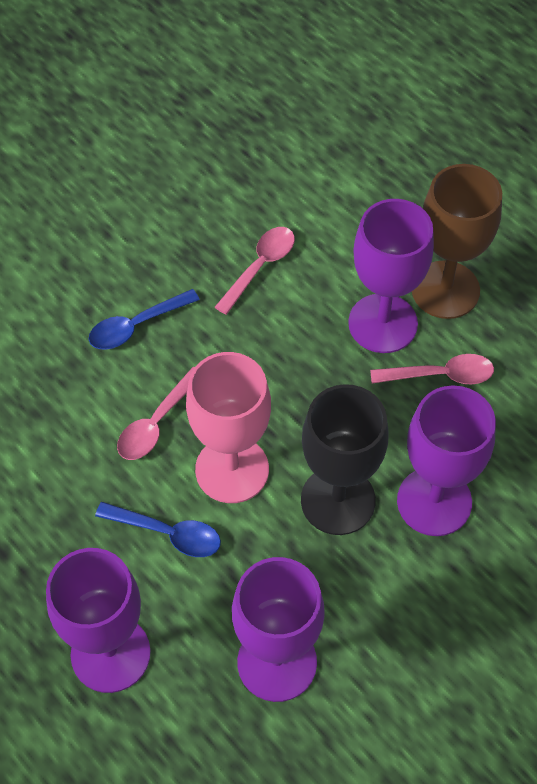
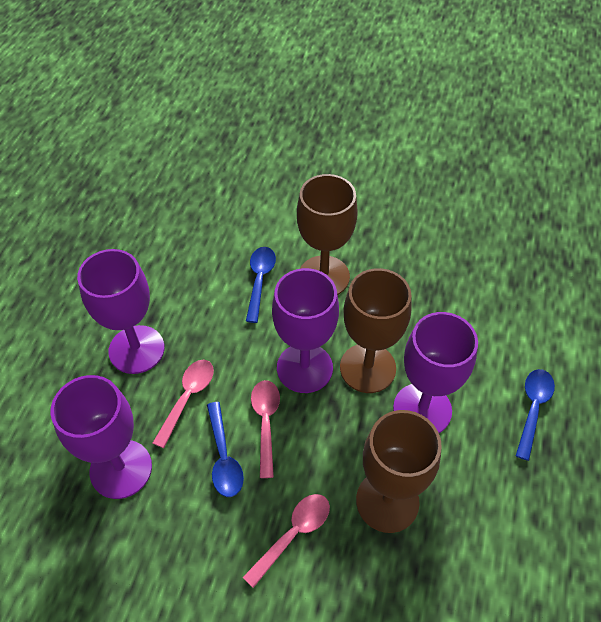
black goblet: 1 -> 0
blue spoon: 2 -> 3
brown goblet: 1 -> 3
pink goblet: 1 -> 0

